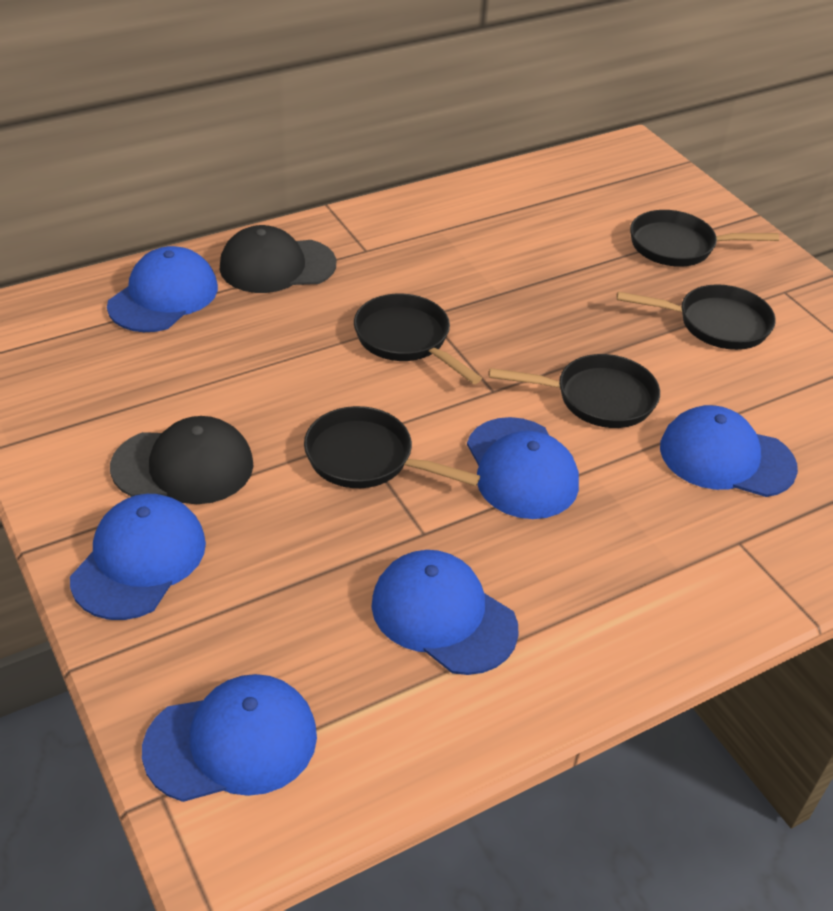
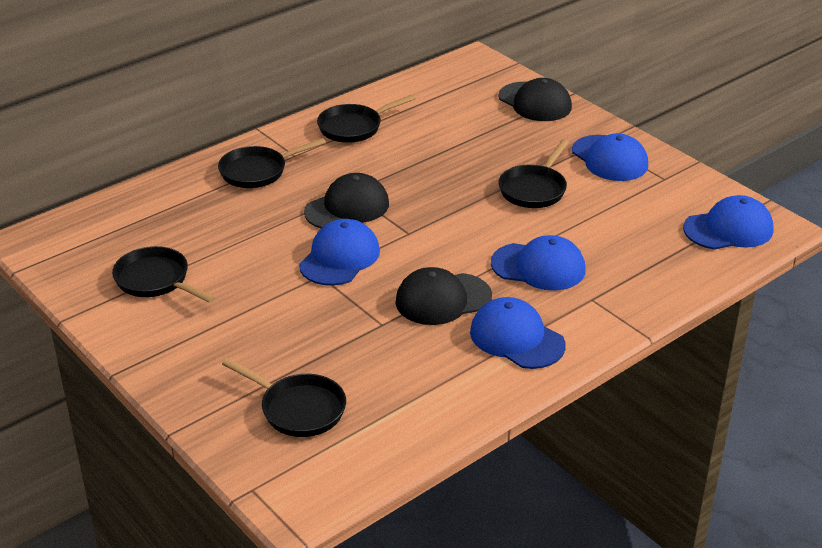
black cap: 2 -> 3
blue cap: 6 -> 5

